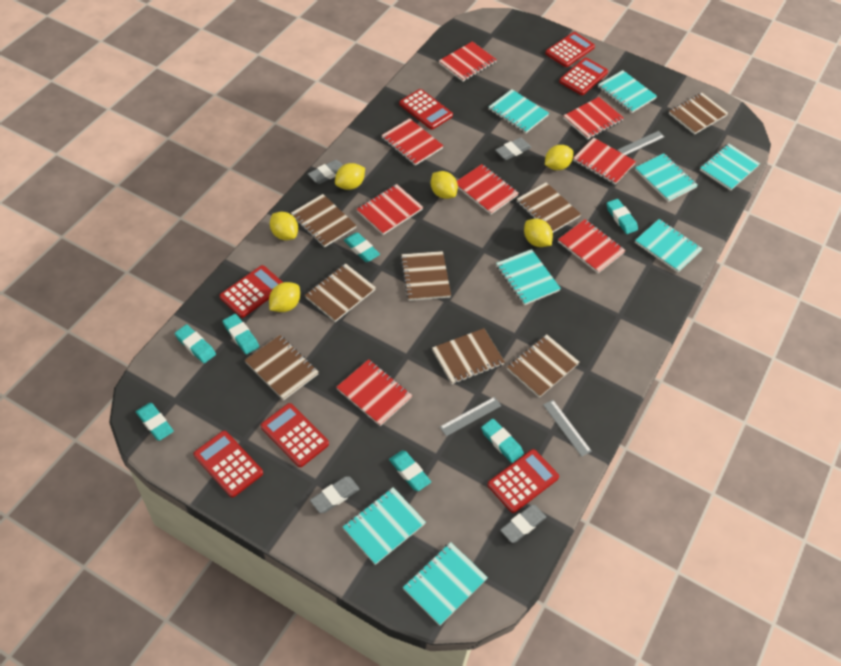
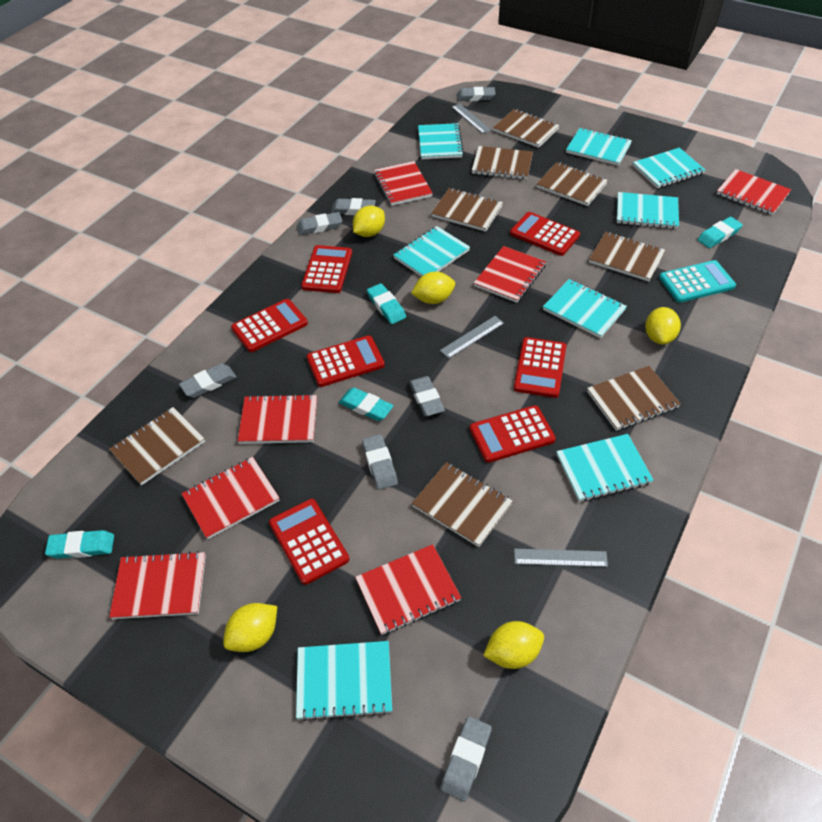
grey eraser: 4 -> 7
red notebook: 8 -> 7
turquoise calculator: 0 -> 1
turquoise eraser: 7 -> 4
yellow lemon: 6 -> 5

